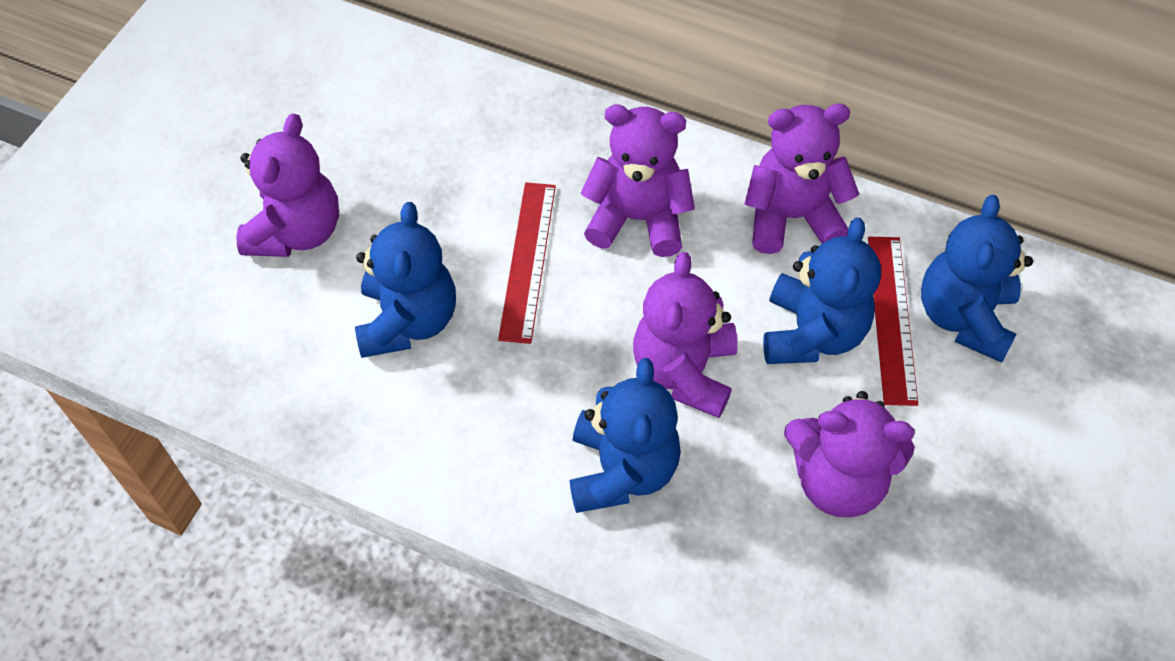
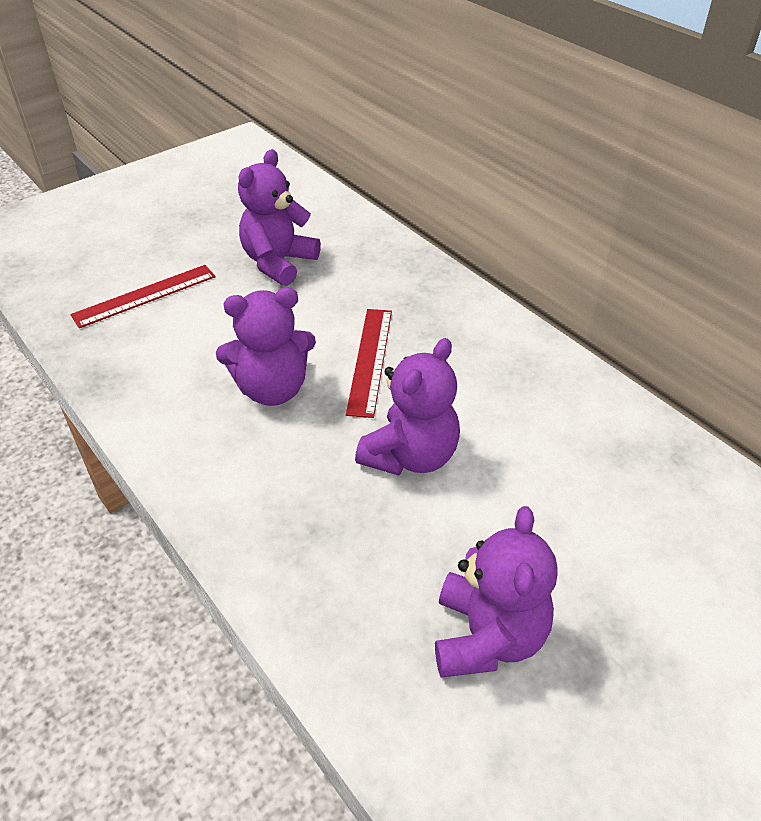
blue teddy bear: 4 -> 0
purple teddy bear: 5 -> 4

